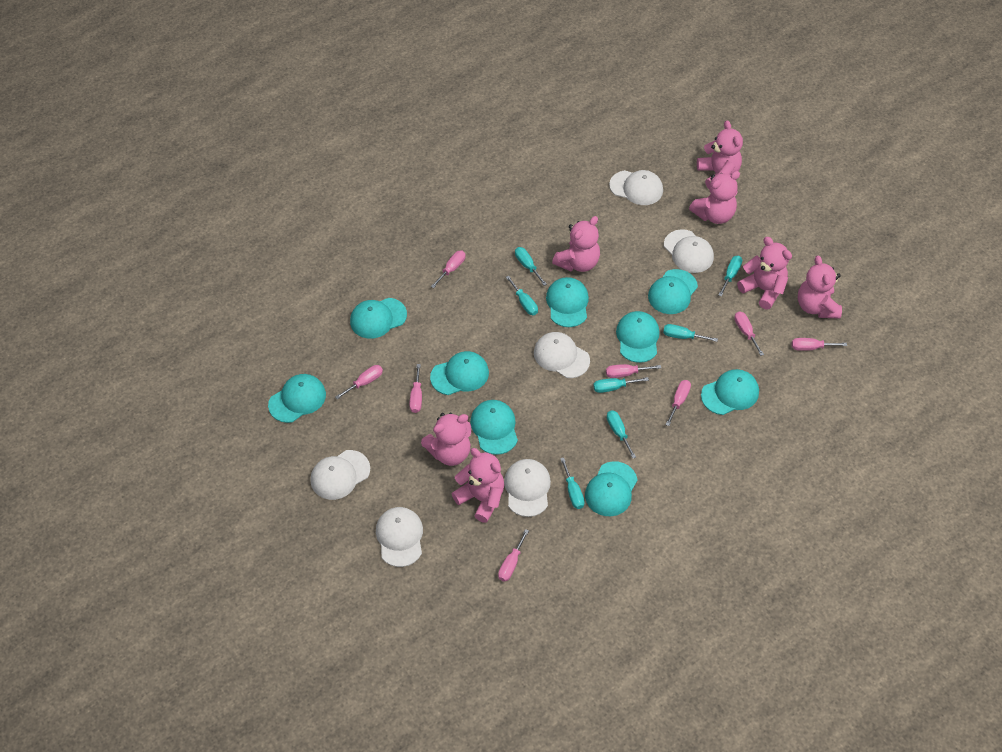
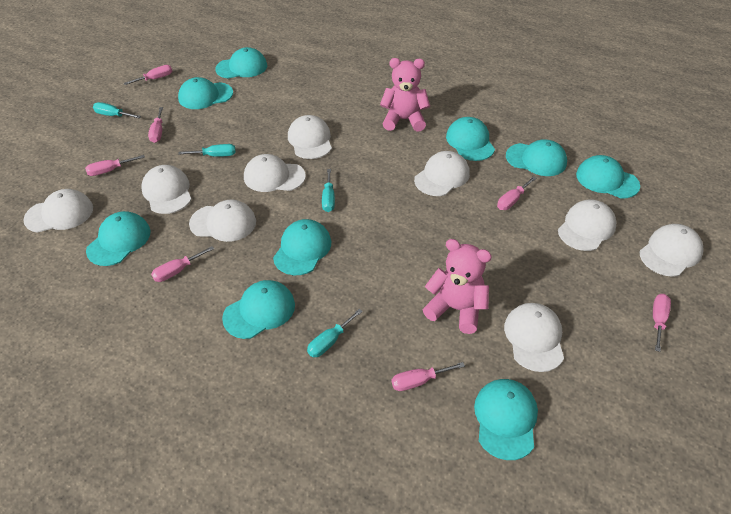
pink screwdriver: 8 -> 7
pink teddy bear: 7 -> 2
turquoise screwdriver: 7 -> 4
white cap: 6 -> 9

